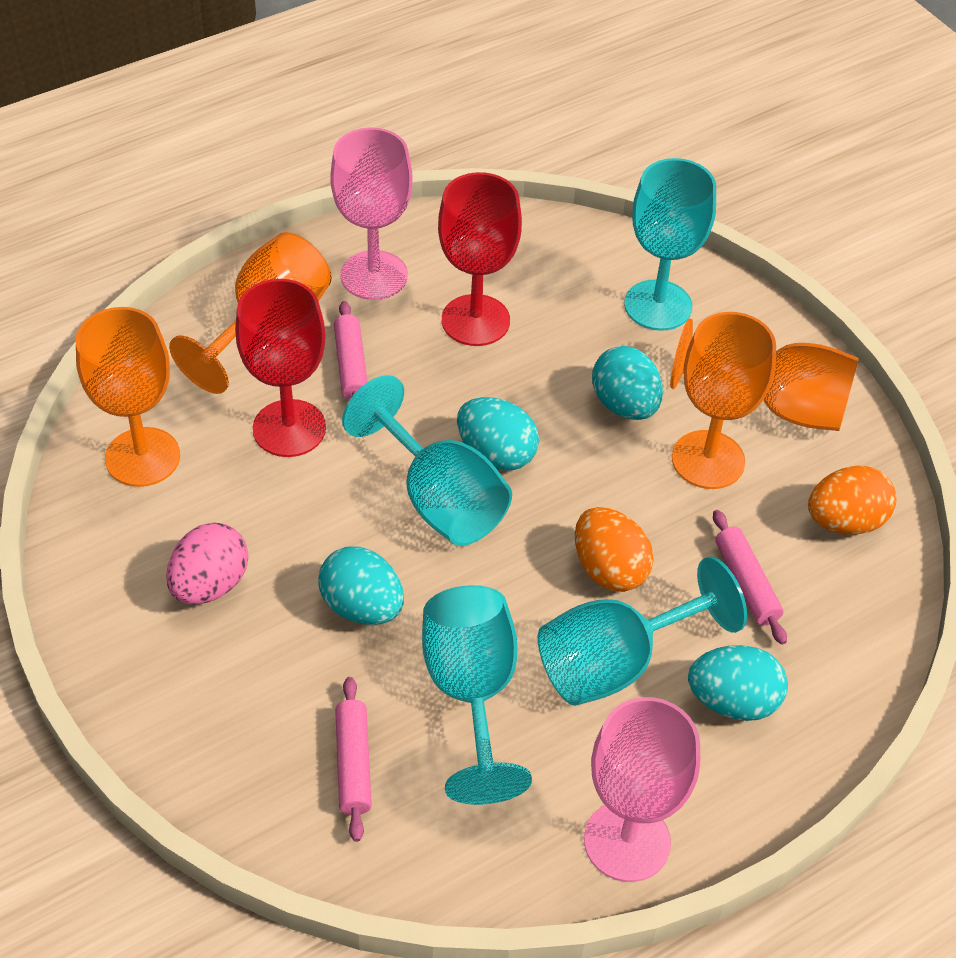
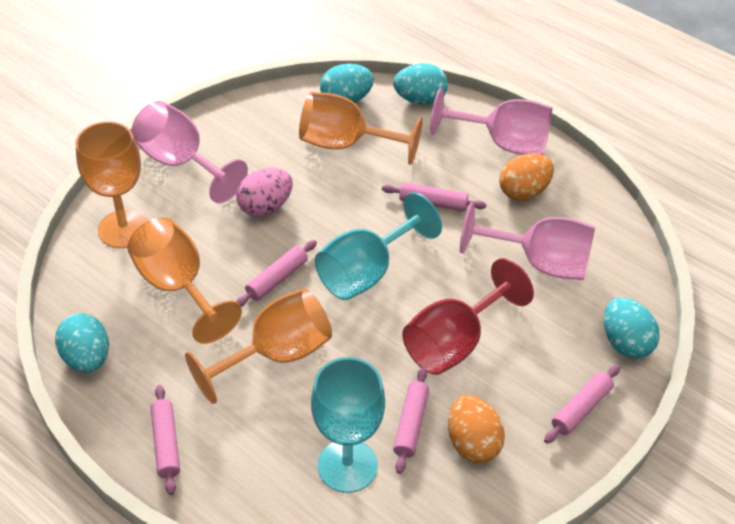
pink goblet: 2 -> 3
pink rolling pin: 3 -> 5
red goblet: 2 -> 1
turquoise goblet: 4 -> 2

